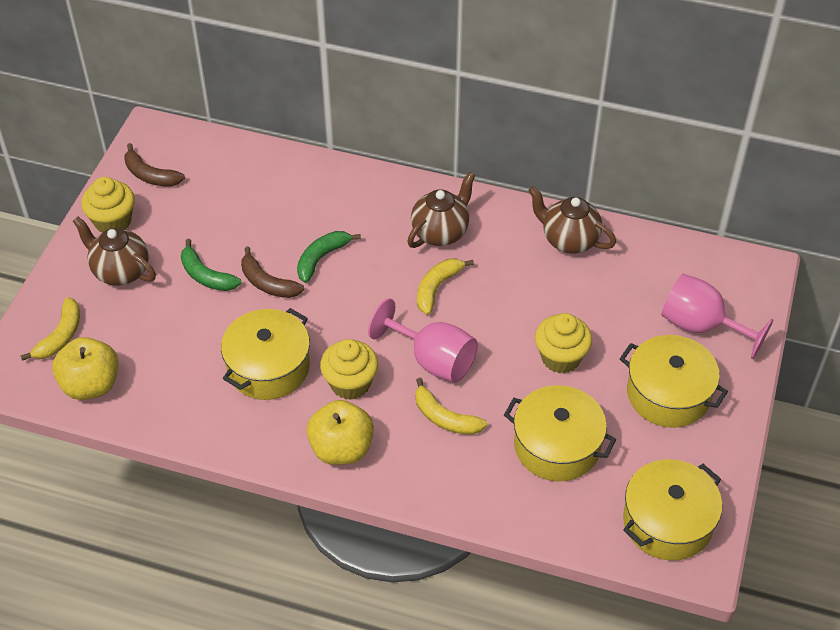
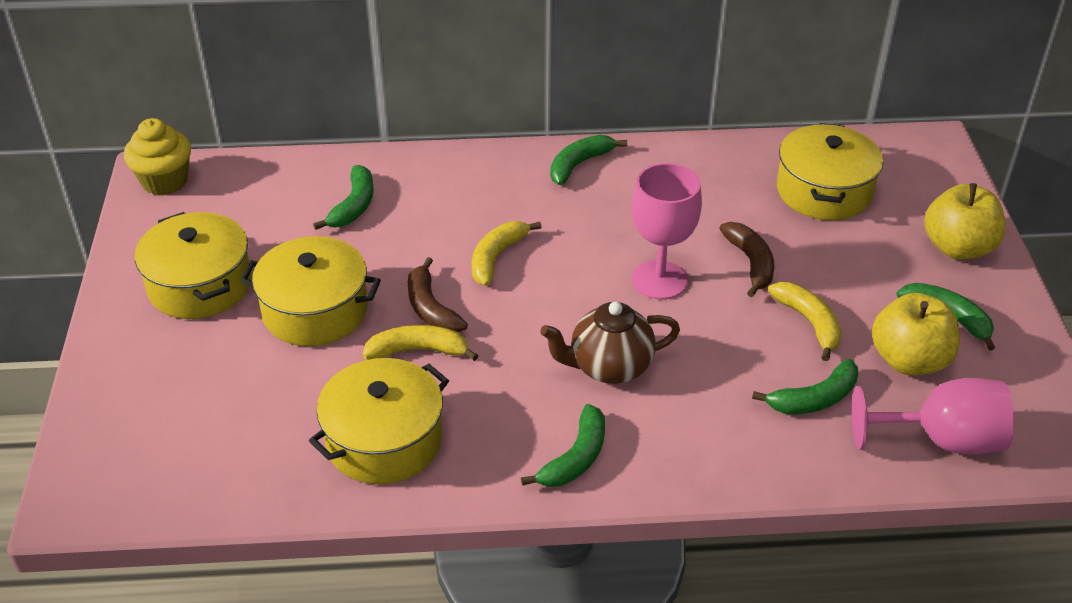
brown teapot: 3 -> 1
green banana: 2 -> 5
yellow cupcake: 3 -> 1

